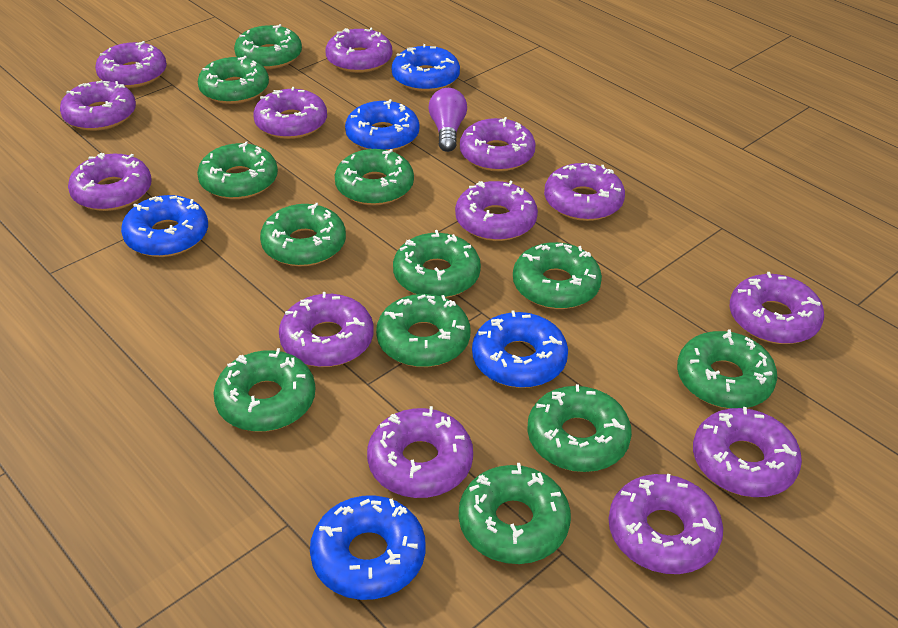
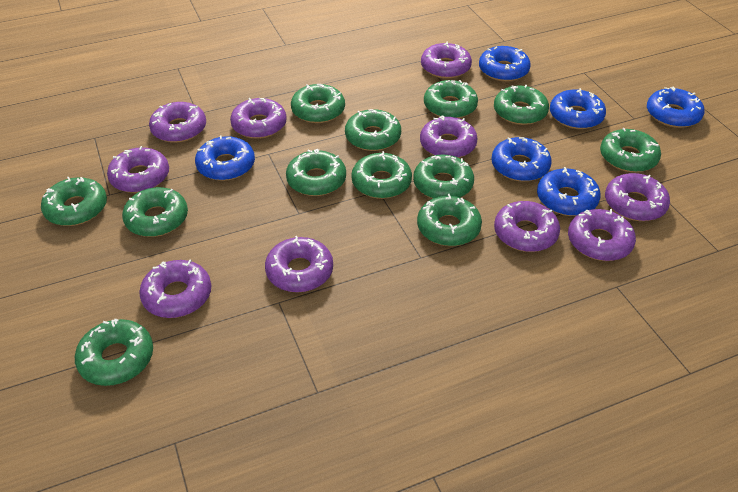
blue donut: 5 -> 6
purple donut: 13 -> 10
purple light bulb: 1 -> 0

